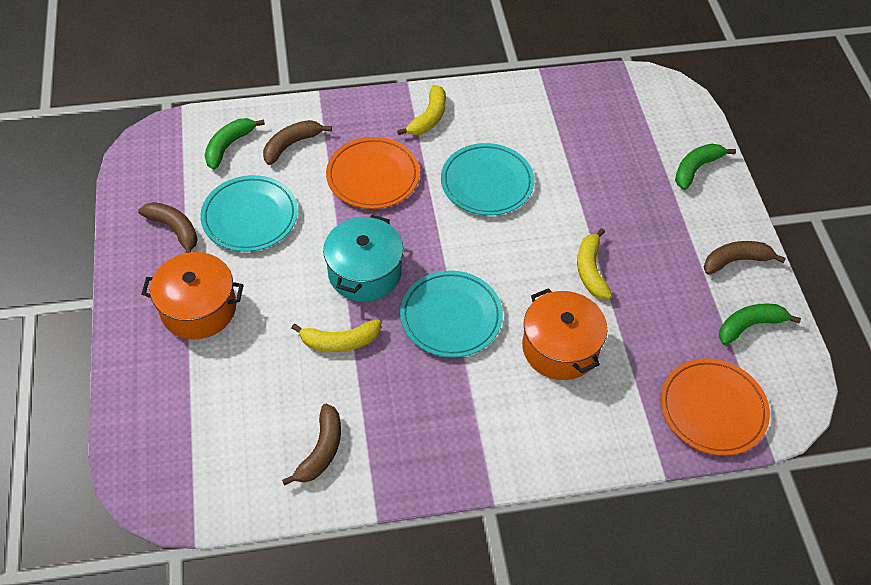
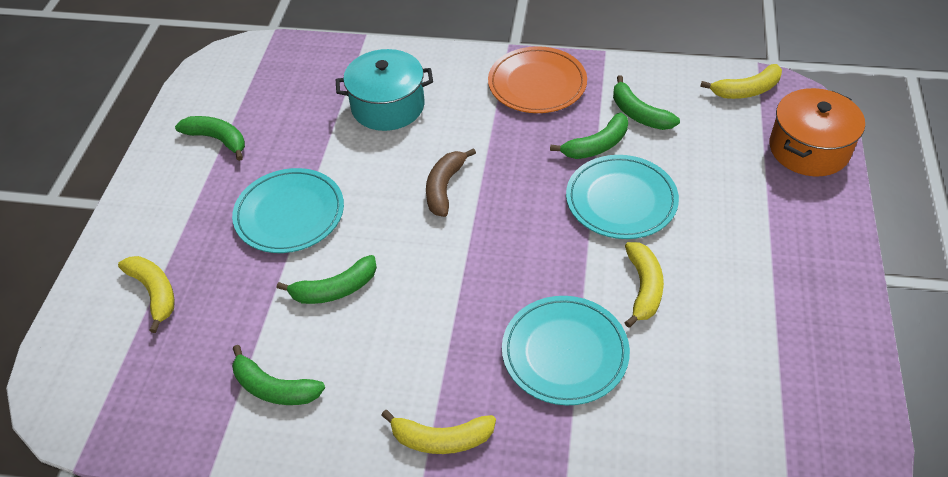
brown banana: 4 -> 1
green banana: 3 -> 5
orange plate: 2 -> 1
orange pot: 2 -> 1
yellow banana: 3 -> 4

